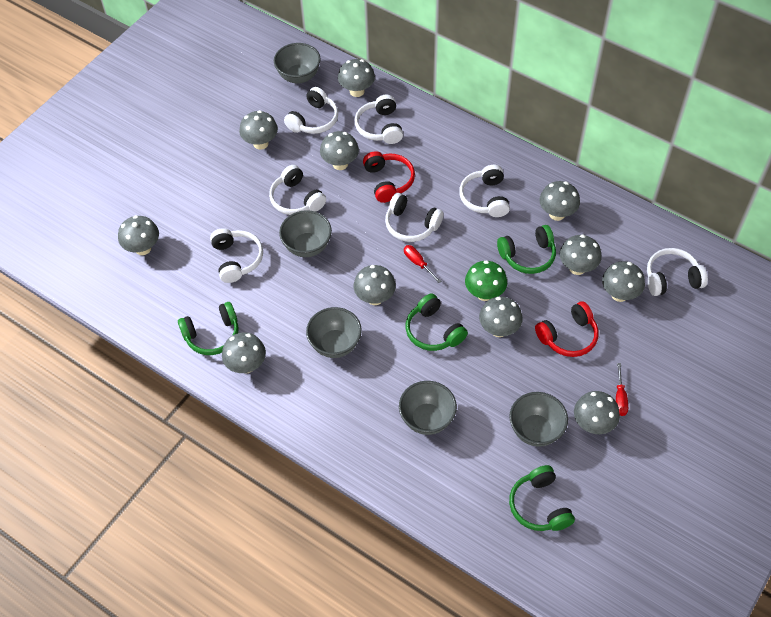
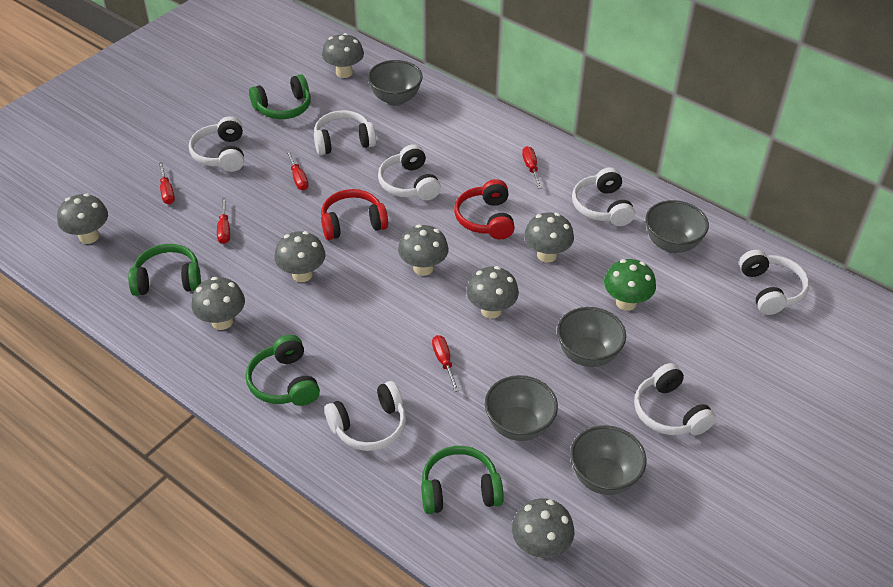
grey mushroom: 11 -> 8
red screwdriver: 2 -> 5

